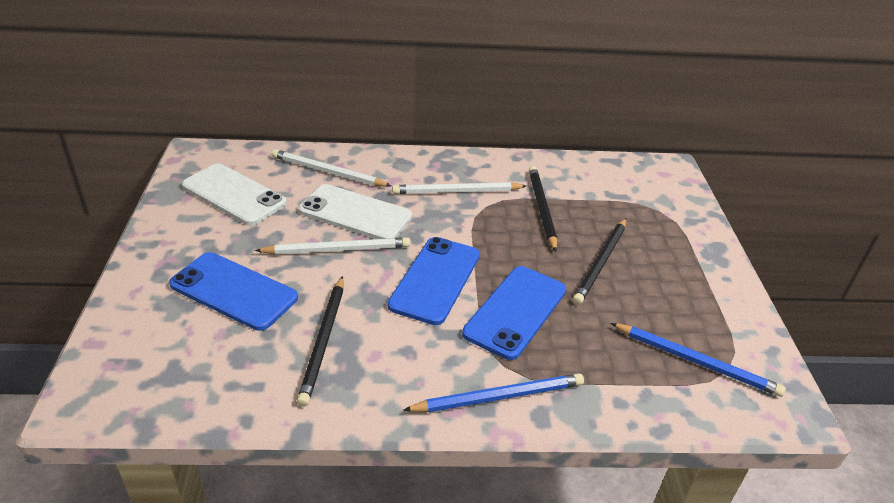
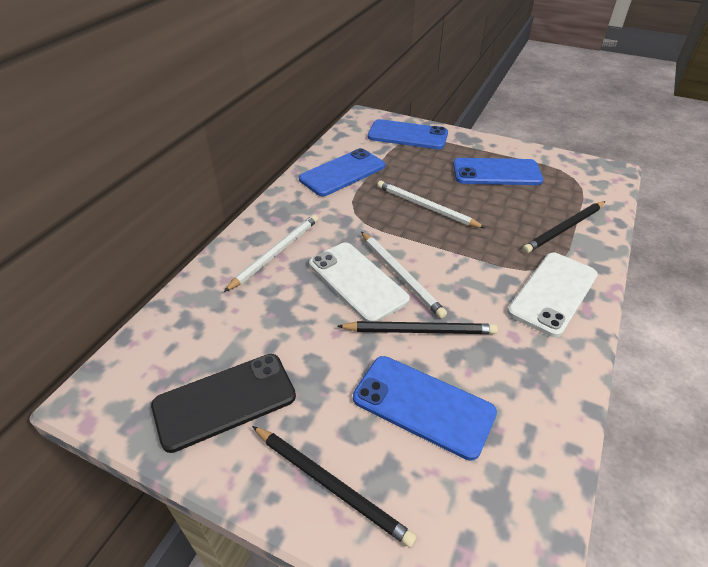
black phone: 0 -> 1
blue pencil: 2 -> 0
blue phone: 3 -> 4

